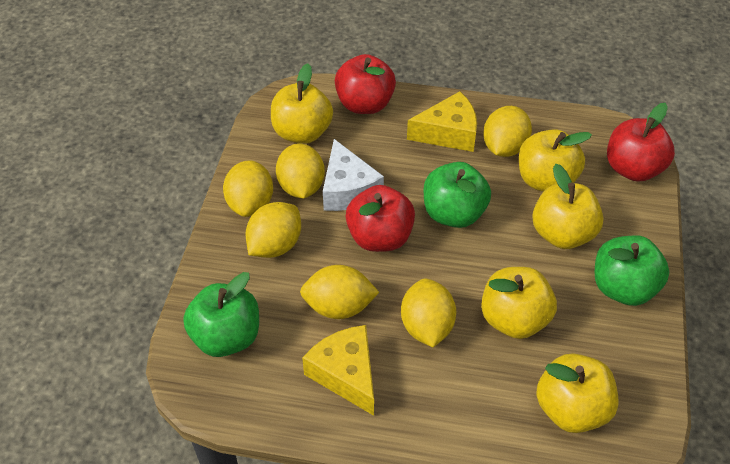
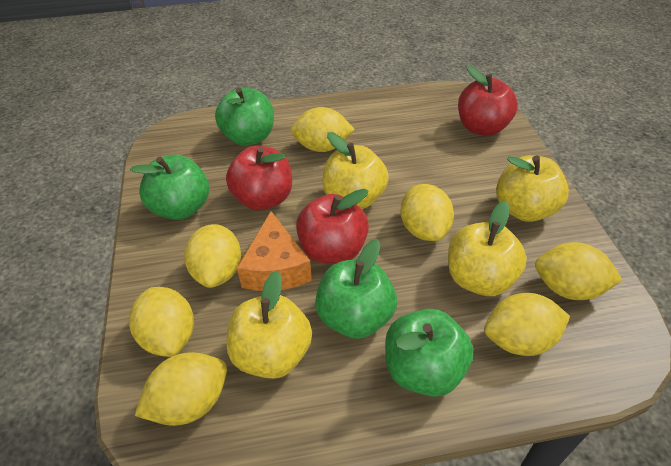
green apple: 3 -> 4
orange cheese: 0 -> 1
white cheese: 1 -> 0
yellow apple: 5 -> 4
yellow cheese: 2 -> 0
yellow lemon: 6 -> 7

